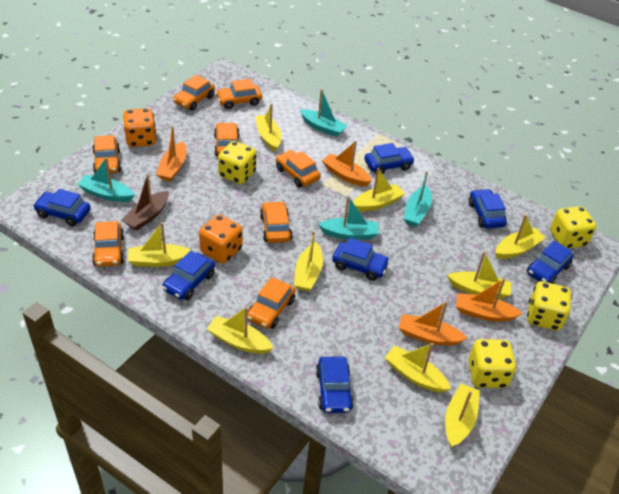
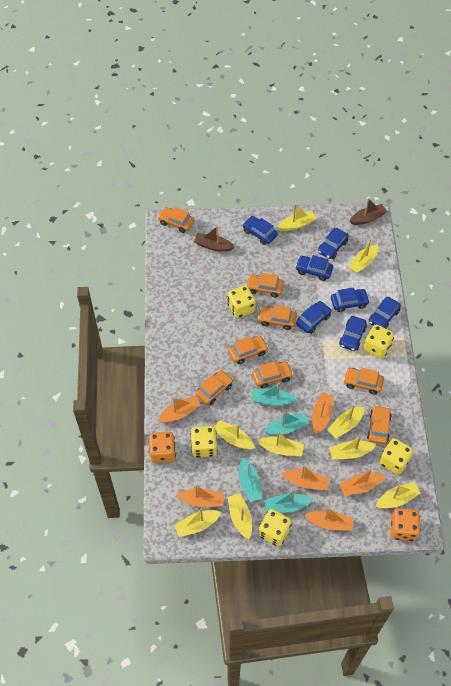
brown boat: 1 -> 2
orange boat: 4 -> 6
yellow dice: 4 -> 5

